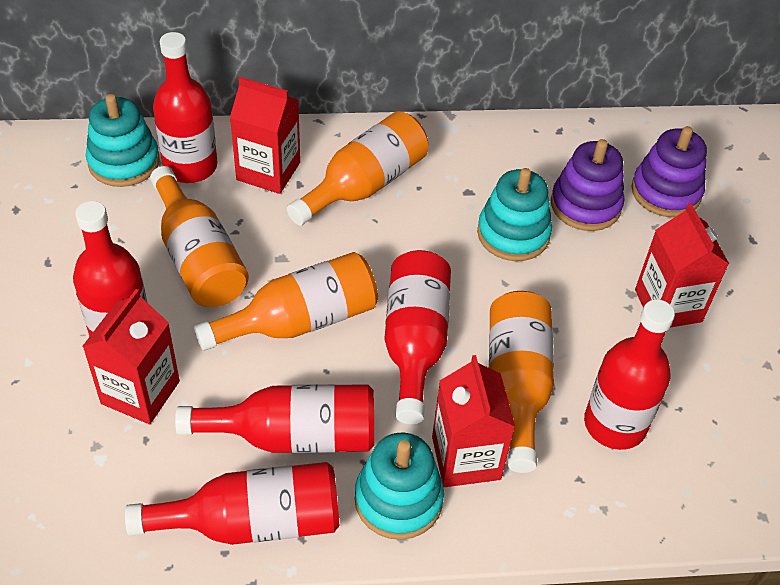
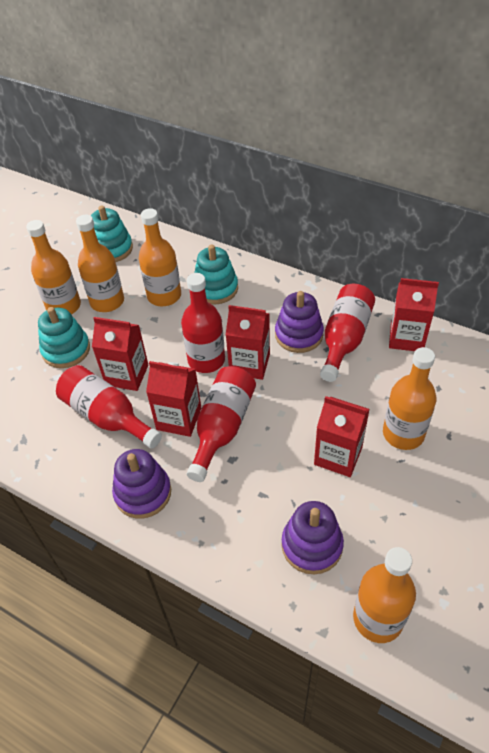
orange bottle: 4 -> 5
purple stacking toy: 2 -> 3
red bottle: 6 -> 4
red carton: 4 -> 5

